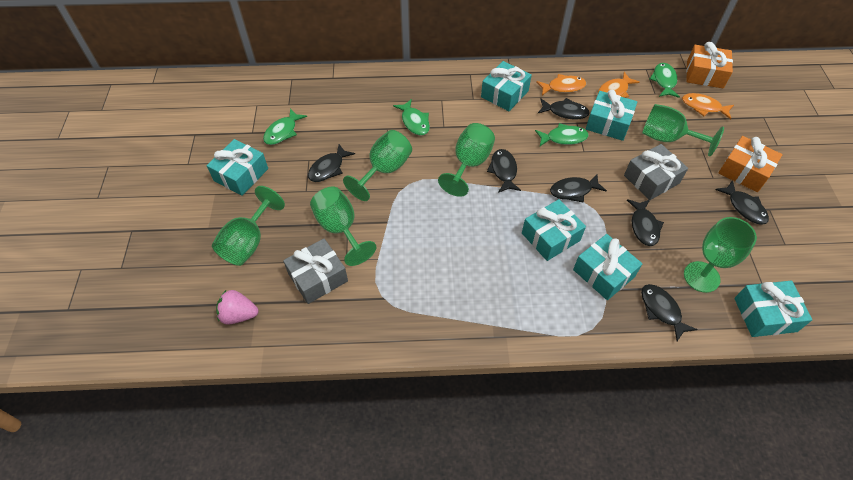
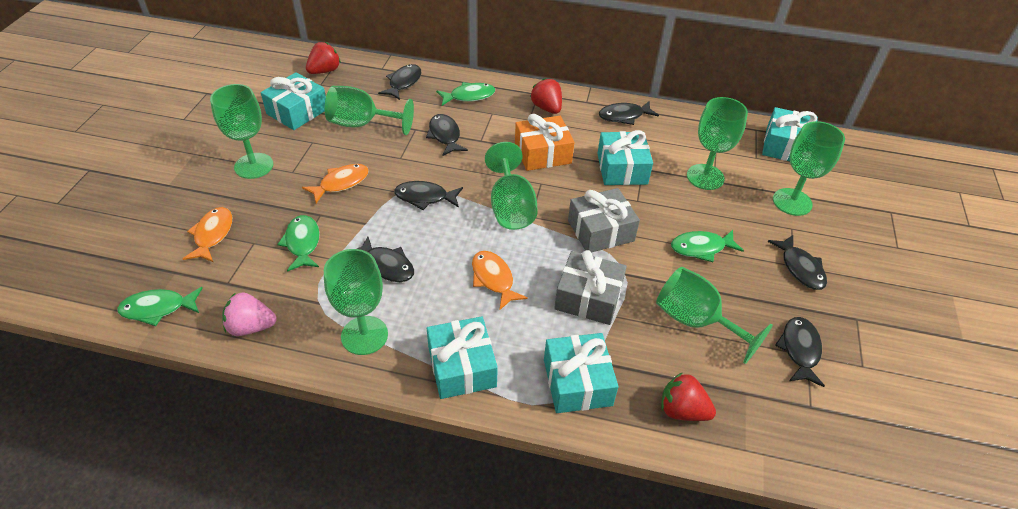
green goblet: 6 -> 7
orange gift: 2 -> 1
red strawberry: 0 -> 3
turquoise gift: 6 -> 5

